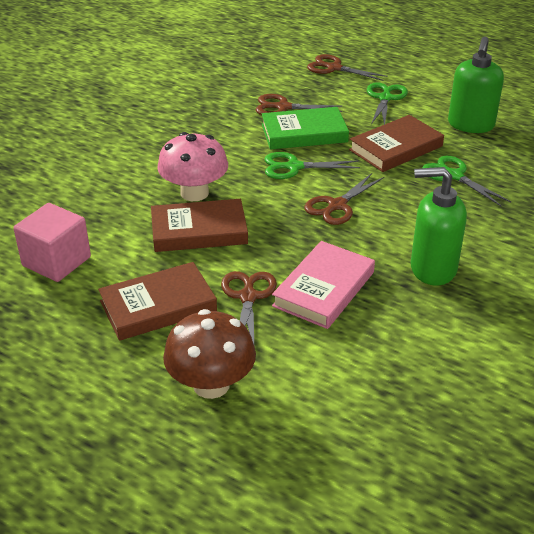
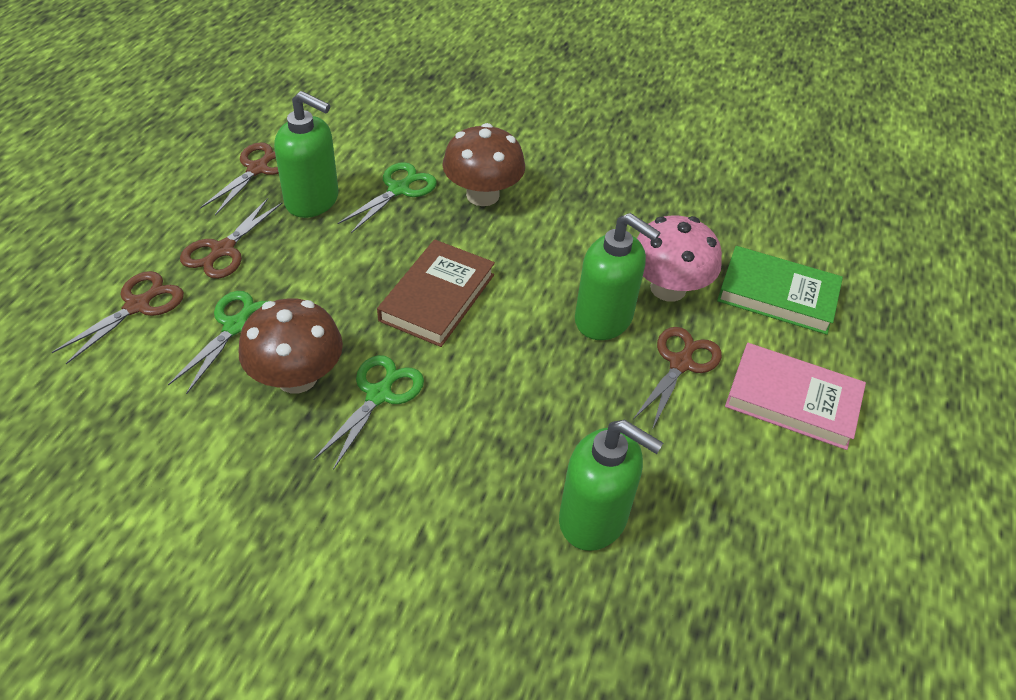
brown book: 3 -> 1
brown mushroom: 1 -> 2
green soap dispenser: 2 -> 3
pink cube: 1 -> 0

